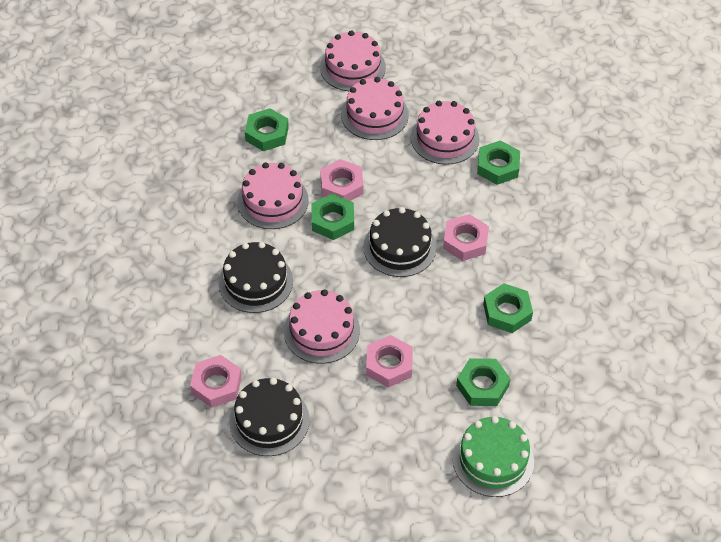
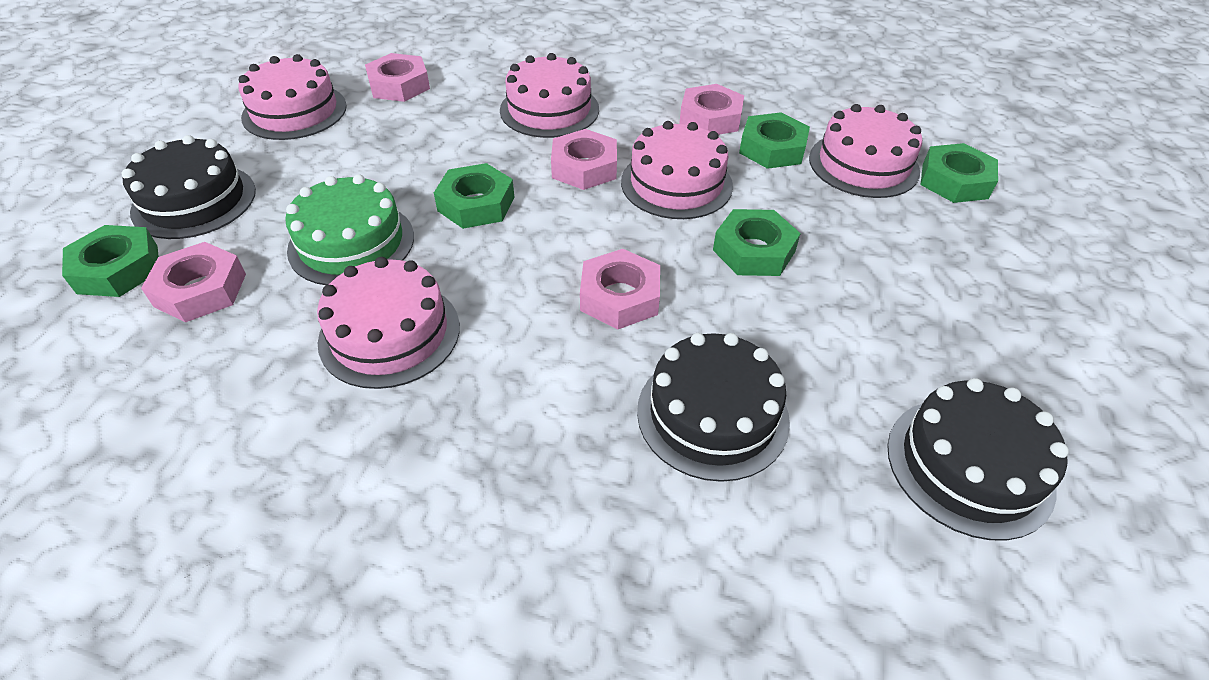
pink nut: 4 -> 5

